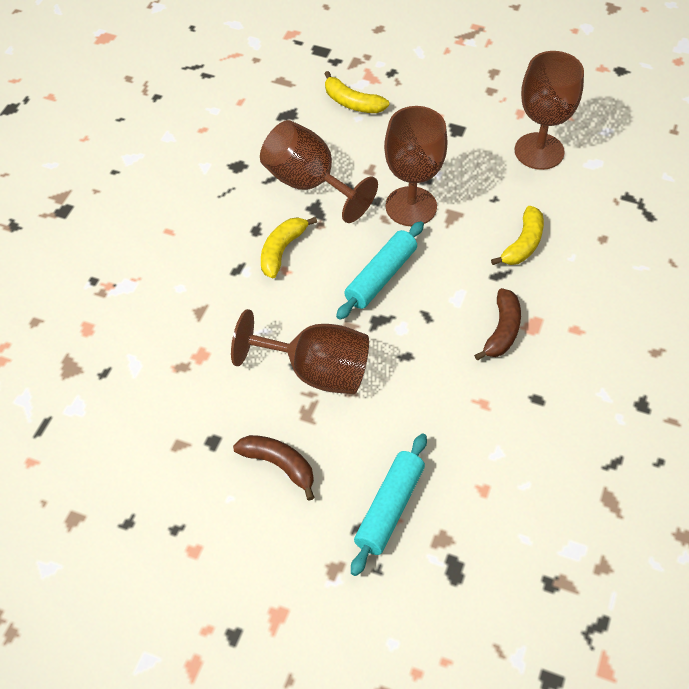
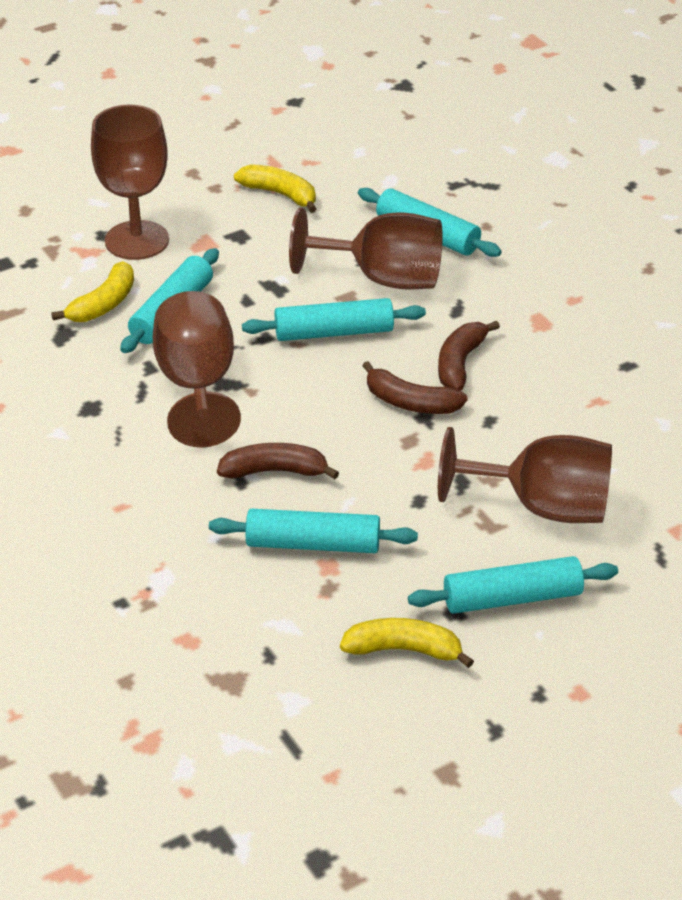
brown banana: 2 -> 3
turquoise rolling pin: 2 -> 5

